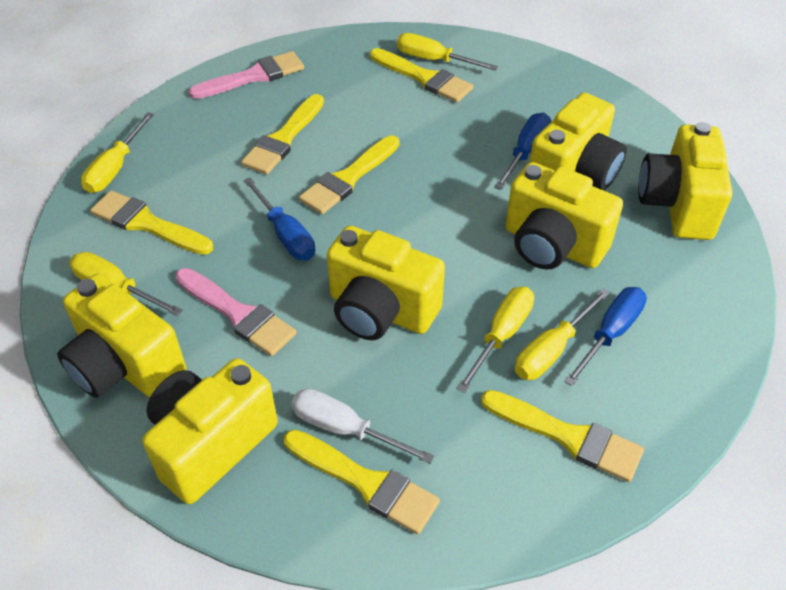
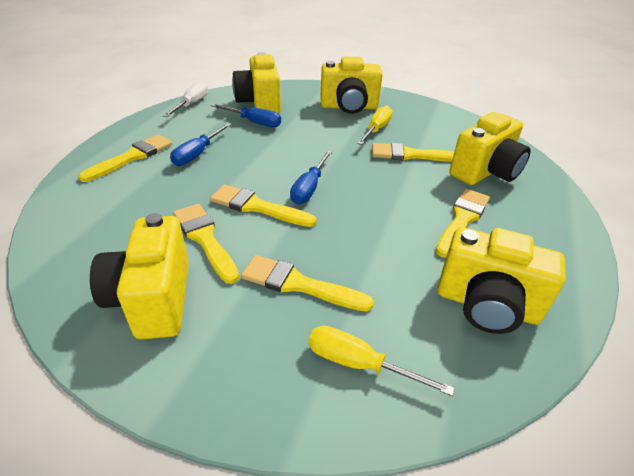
pink brush: 2 -> 0
yellow camera: 6 -> 5
yellow screwdriver: 5 -> 2

